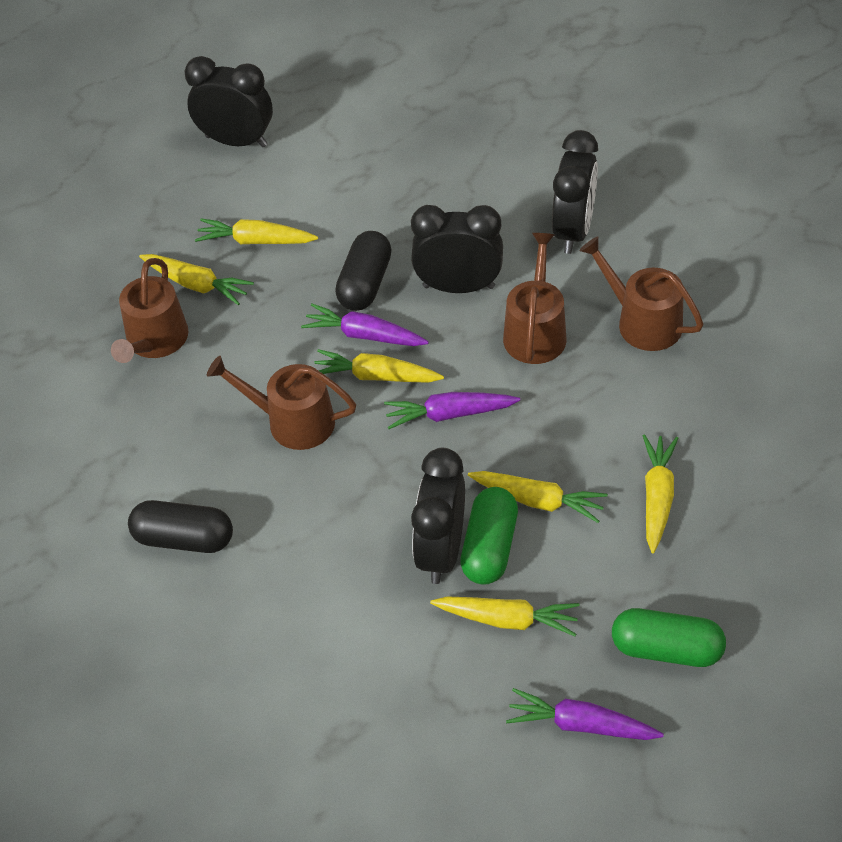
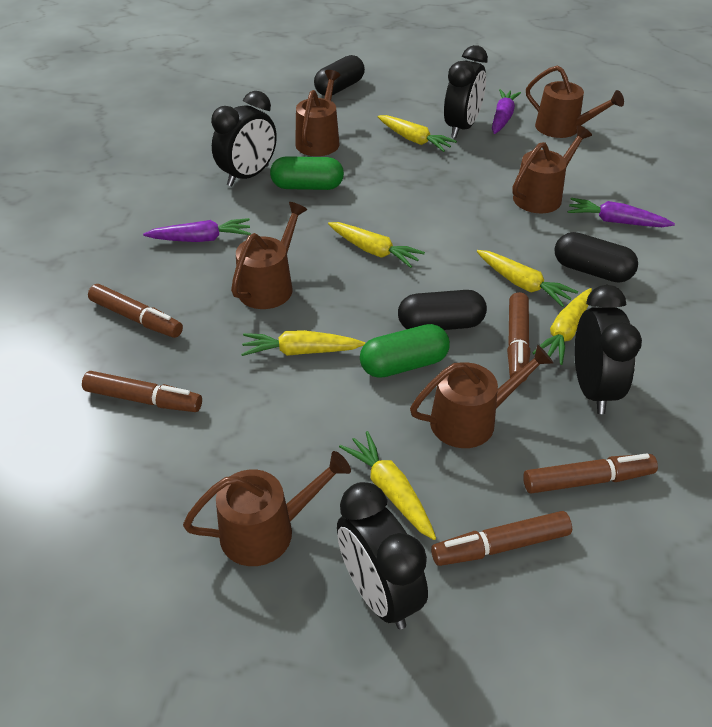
black capsule: 2 -> 3
brown marker: 0 -> 5
brown watering can: 4 -> 6

